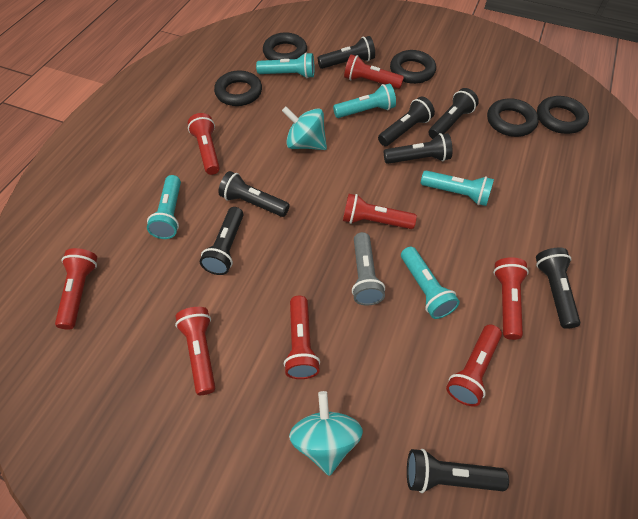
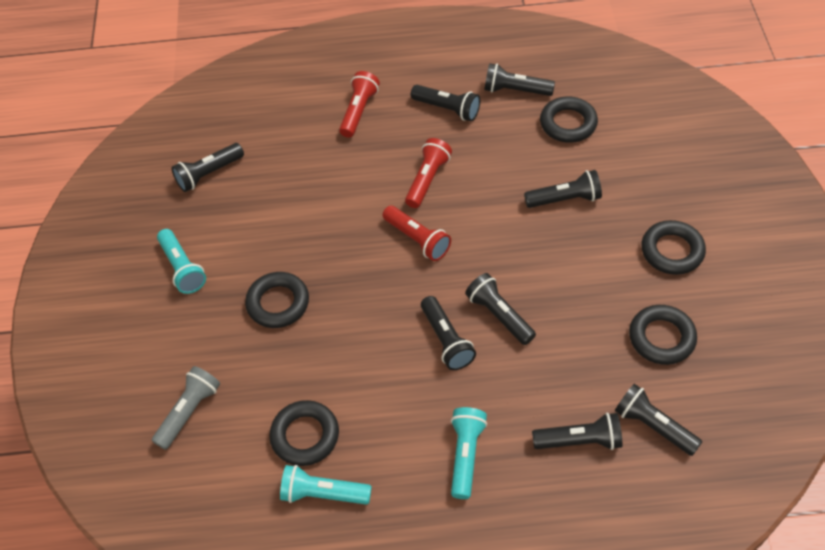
red flashlight: 8 -> 3
turquoise flashlight: 5 -> 3
turquoise spinning top: 2 -> 0

